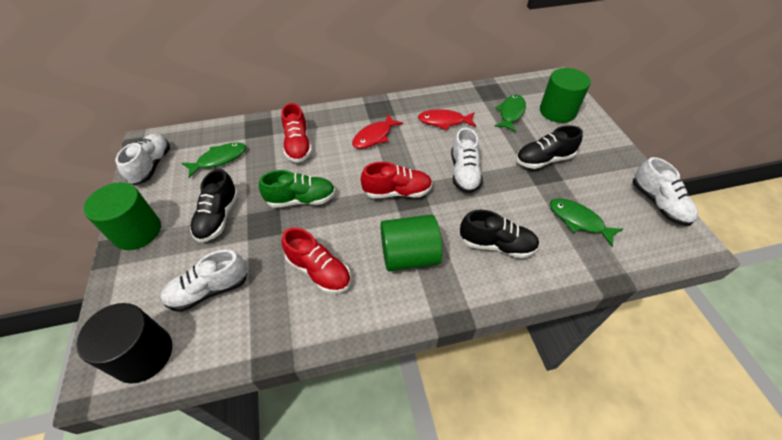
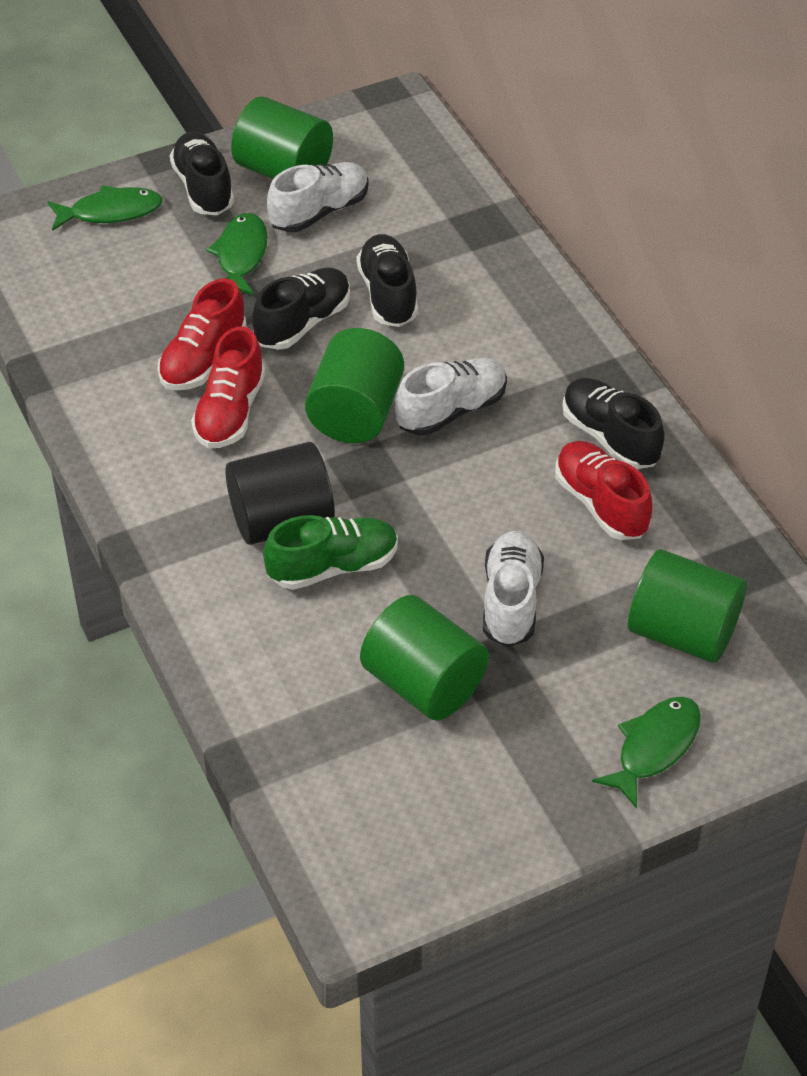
black shoe: 3 -> 4
green cylinder: 3 -> 4
red fish: 2 -> 0
white shoe: 4 -> 3

